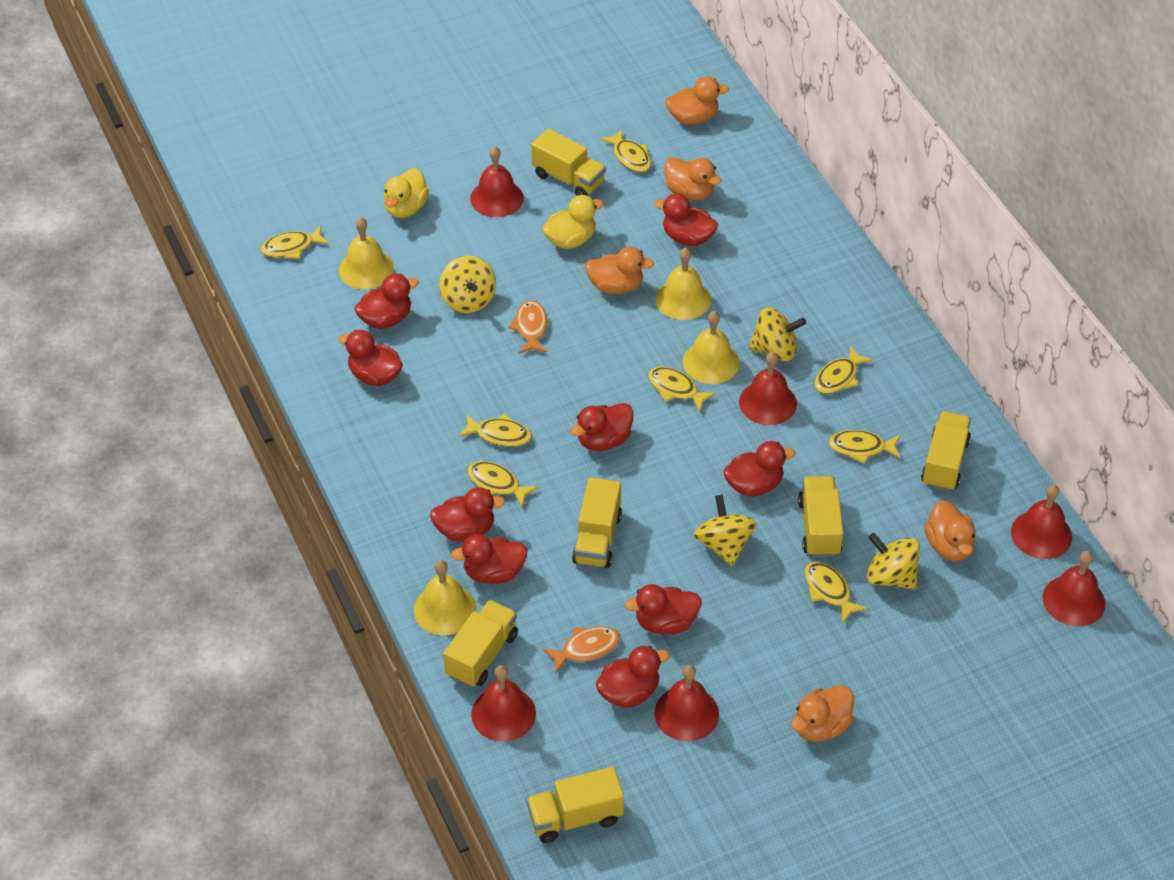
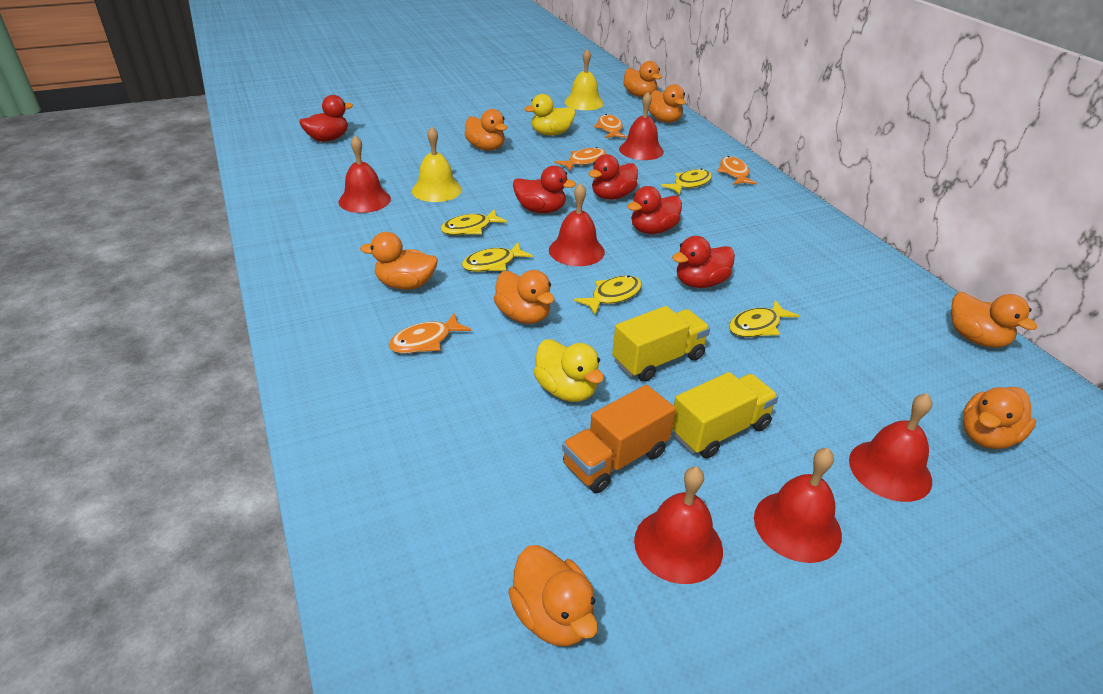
orange duck: 5 -> 8
orange fish: 2 -> 4
orange truck: 0 -> 1
red duck: 9 -> 5
yellow bell: 4 -> 2
yellow fish: 8 -> 5
yellow spinning top: 4 -> 0
yellow truck: 6 -> 2

